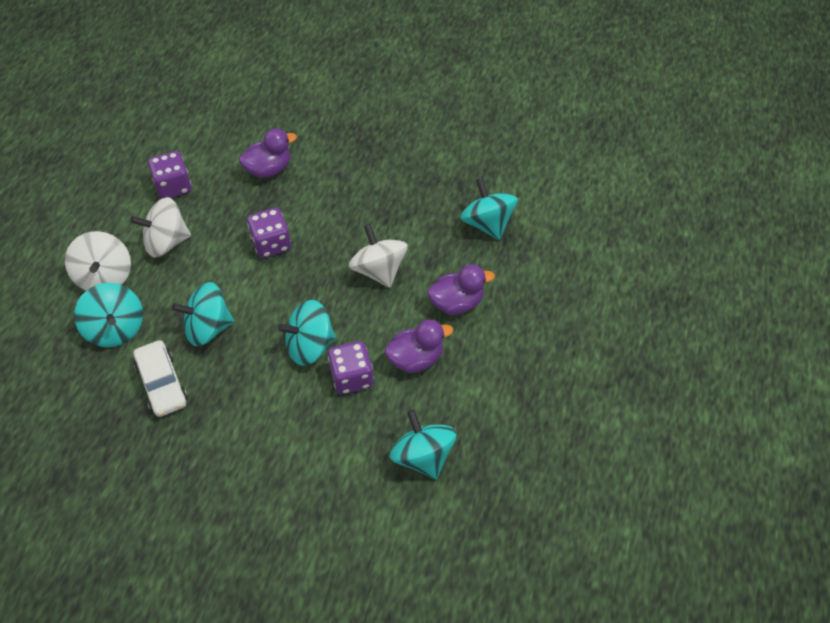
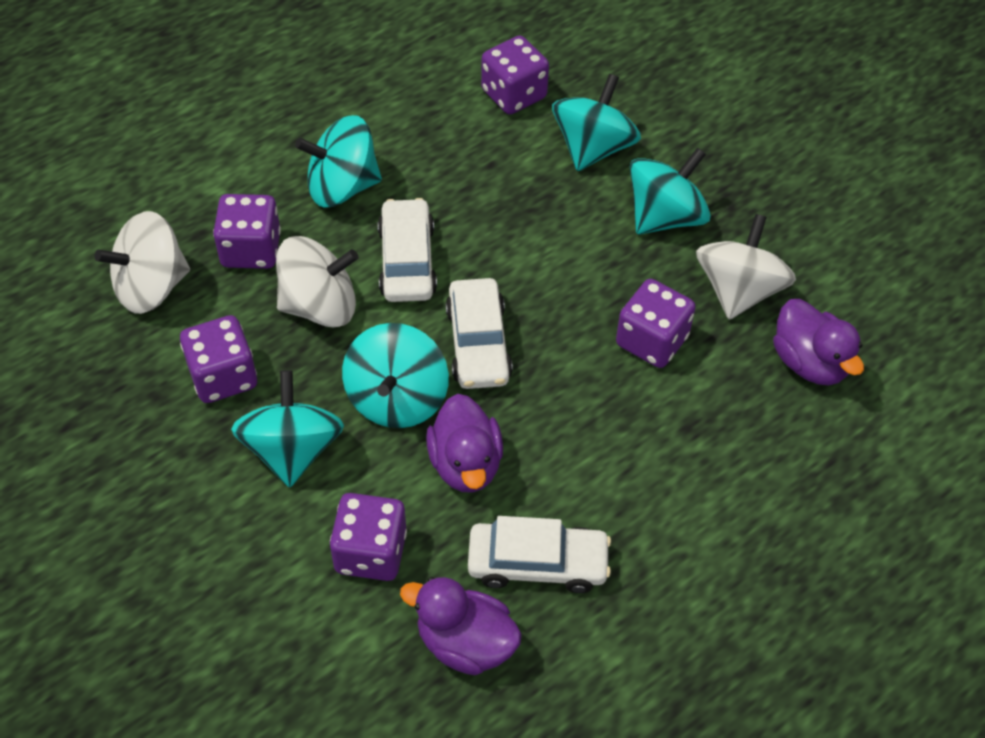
purple dice: 3 -> 5
white car: 1 -> 3

